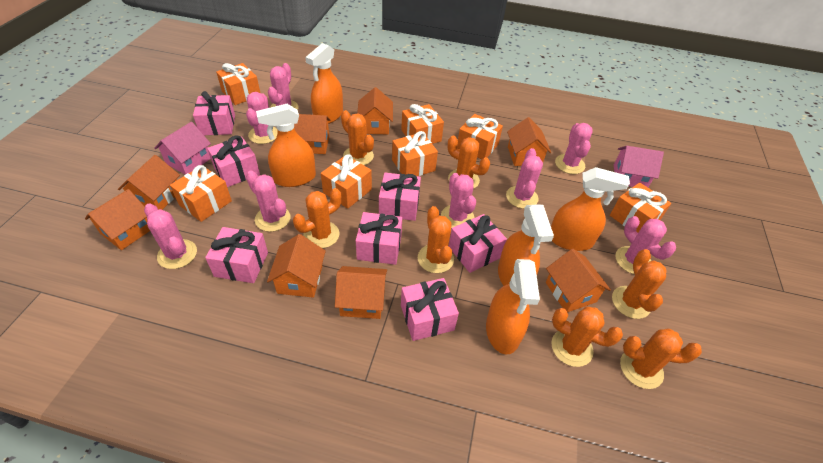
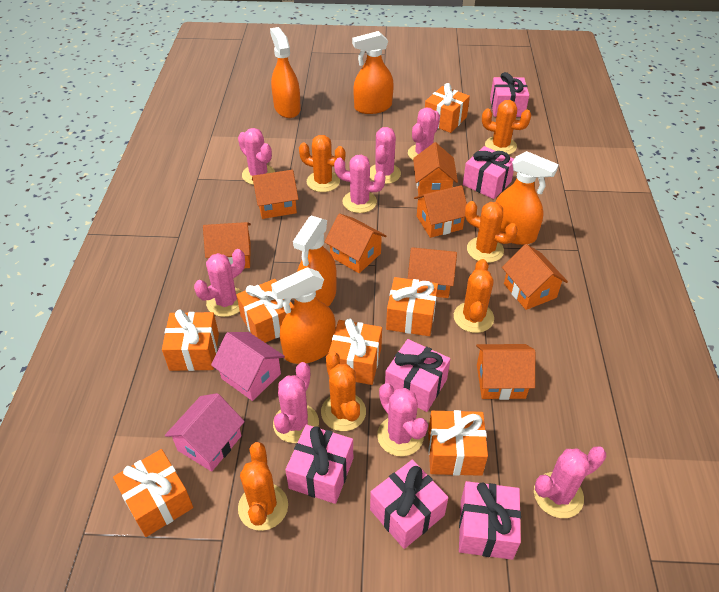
orange cactus: 7 -> 6
pink gift: 7 -> 6

